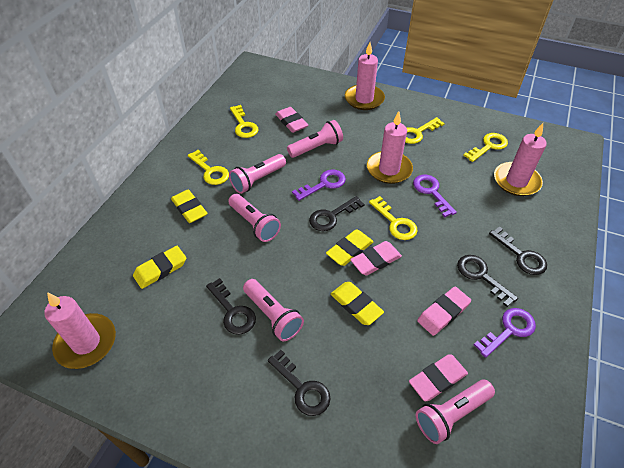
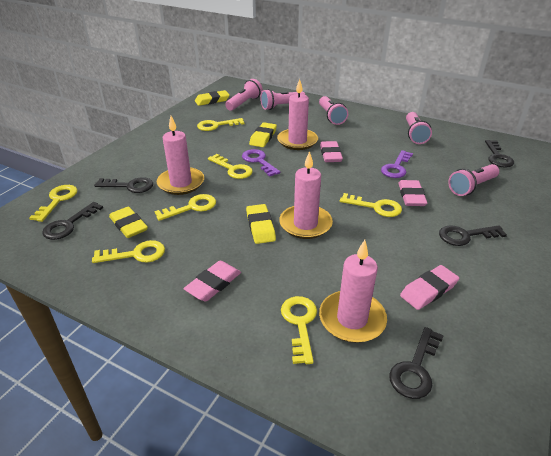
purple key: 3 -> 2
yellow key: 5 -> 7

